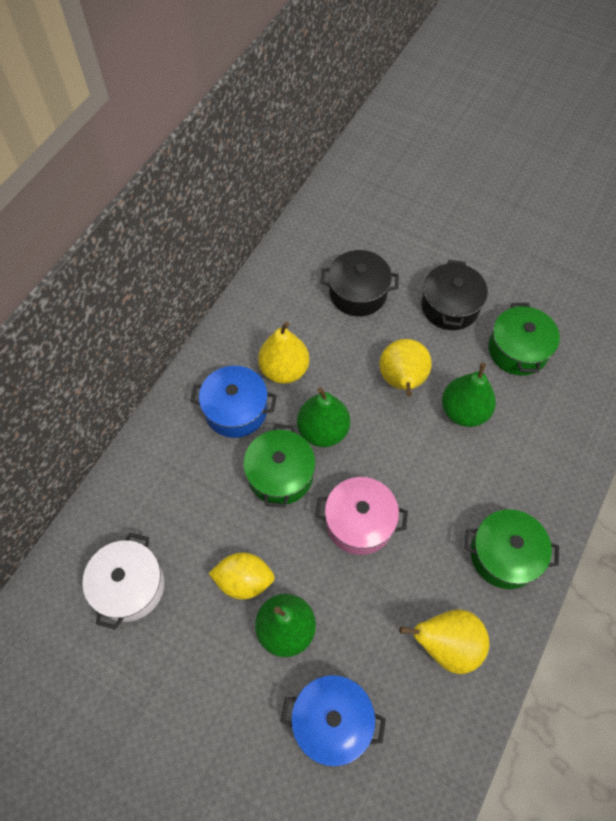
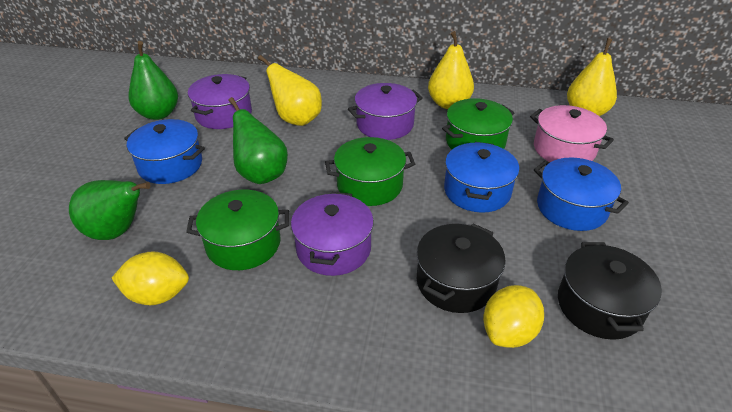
blue pot: 2 -> 3
purple pot: 0 -> 3
white pot: 1 -> 0
yellow lemon: 1 -> 2

